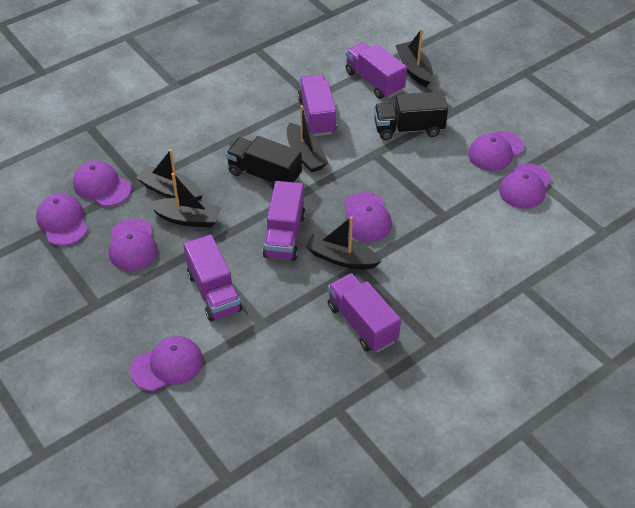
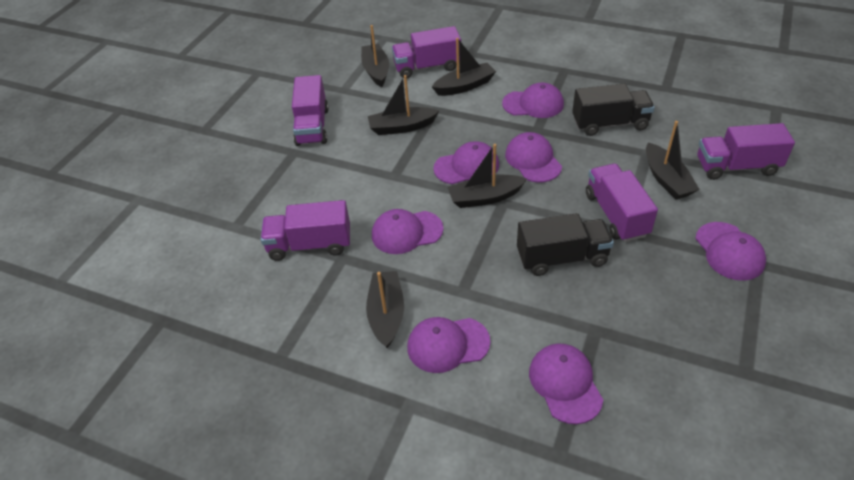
black boat: 5 -> 6

